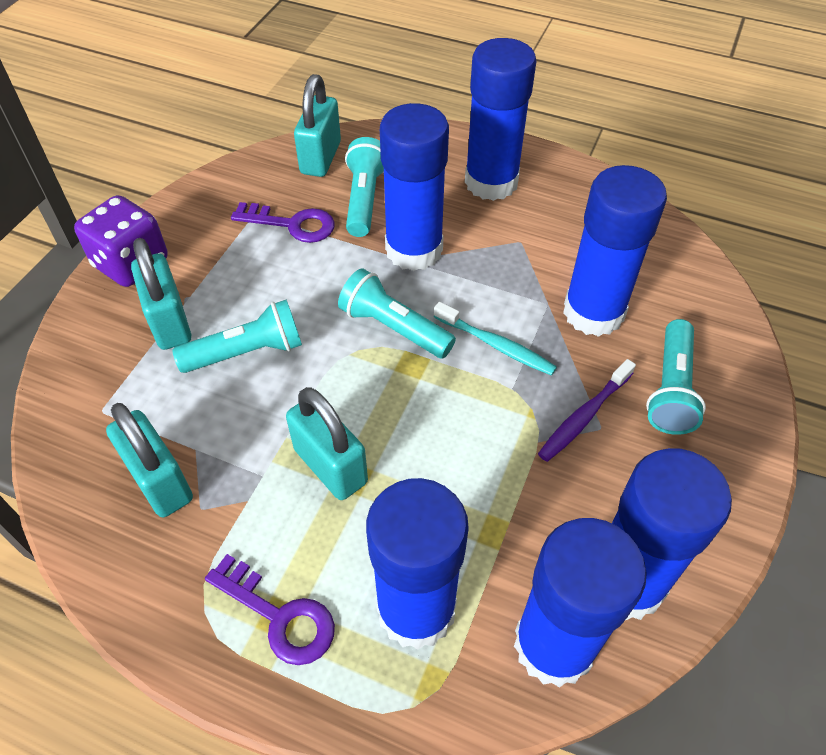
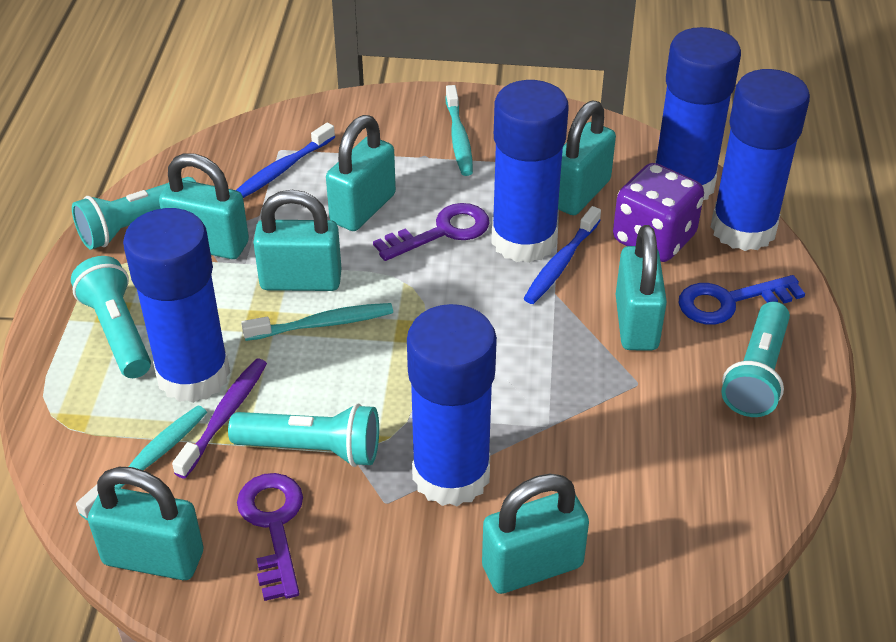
blue glue stick: 6 -> 5
blue key: 0 -> 1
blue toothbrush: 0 -> 2
turquoise padlock: 4 -> 7
turquoise toothbrush: 1 -> 3

